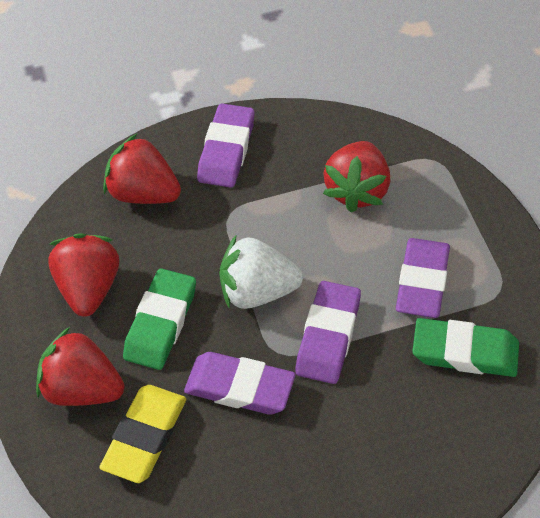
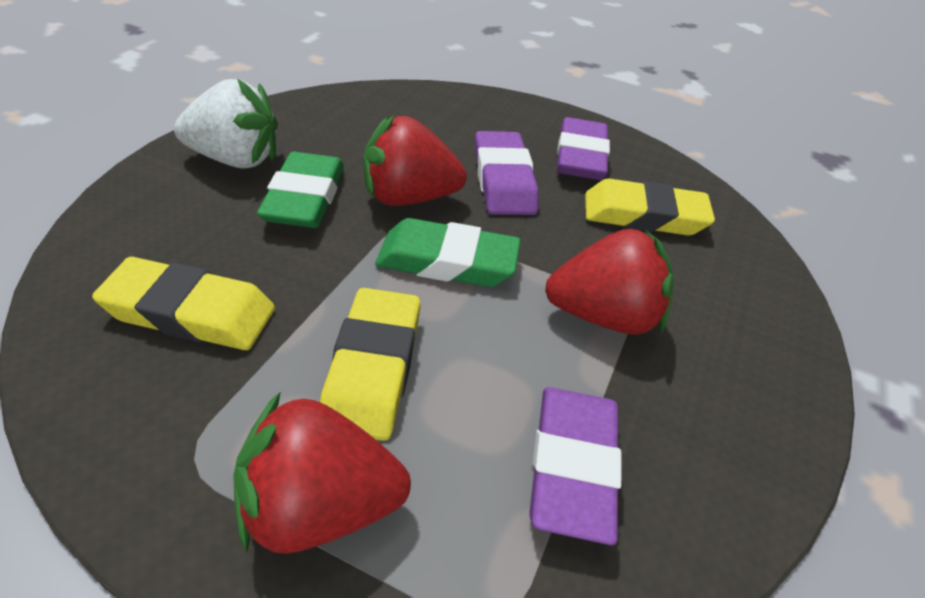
purple eraser: 4 -> 3
red strawberry: 4 -> 3
yellow eraser: 1 -> 3

